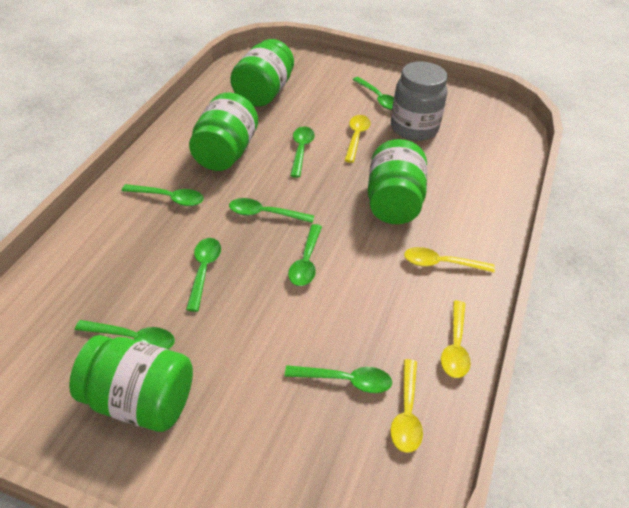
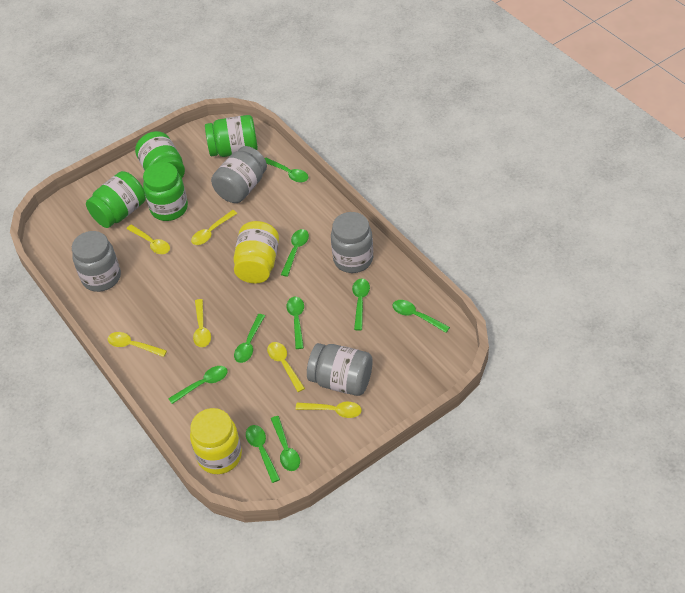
green spoon: 8 -> 9
grey jar: 1 -> 4
yellow jar: 0 -> 2
yellow spoon: 4 -> 6

